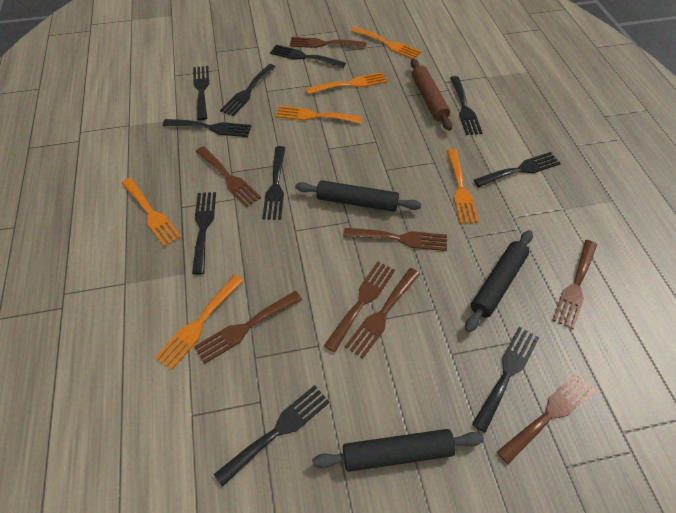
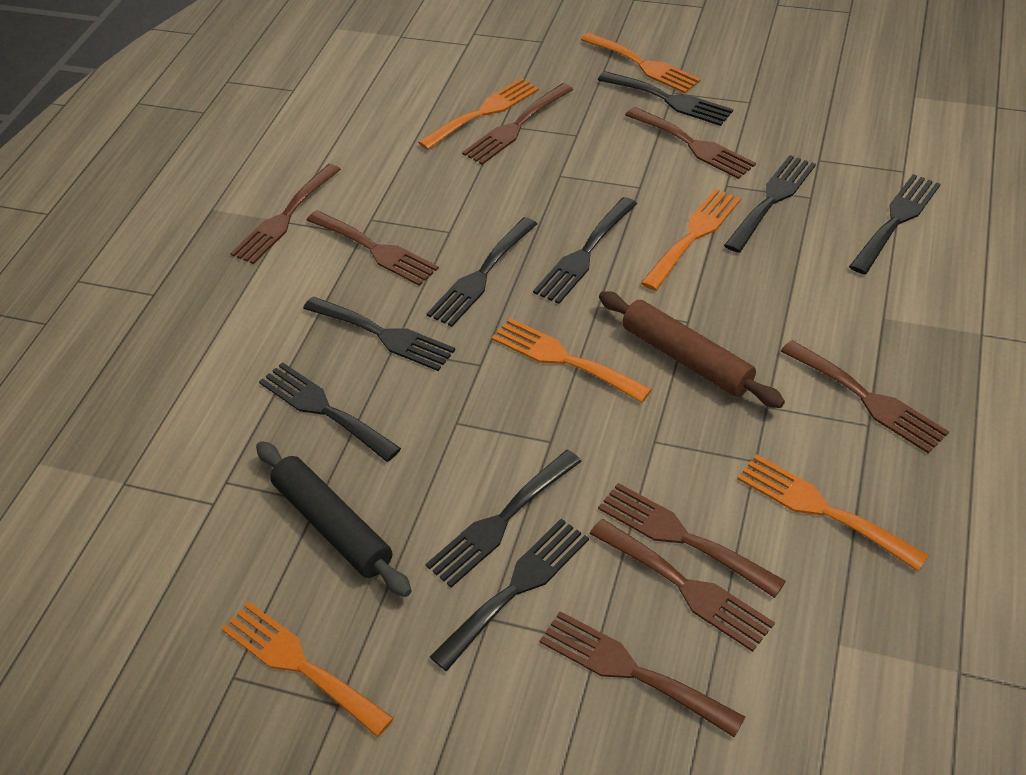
black fork: 10 -> 9
black rolling pin: 3 -> 1

